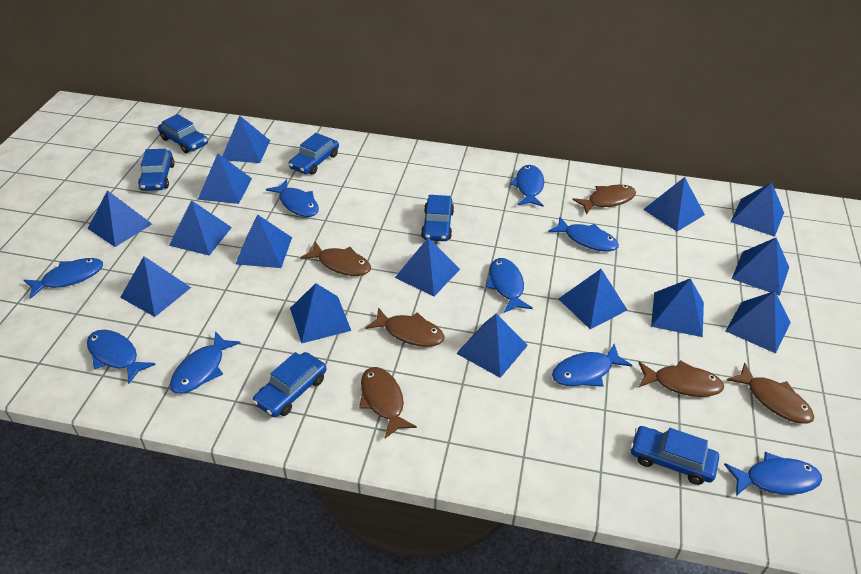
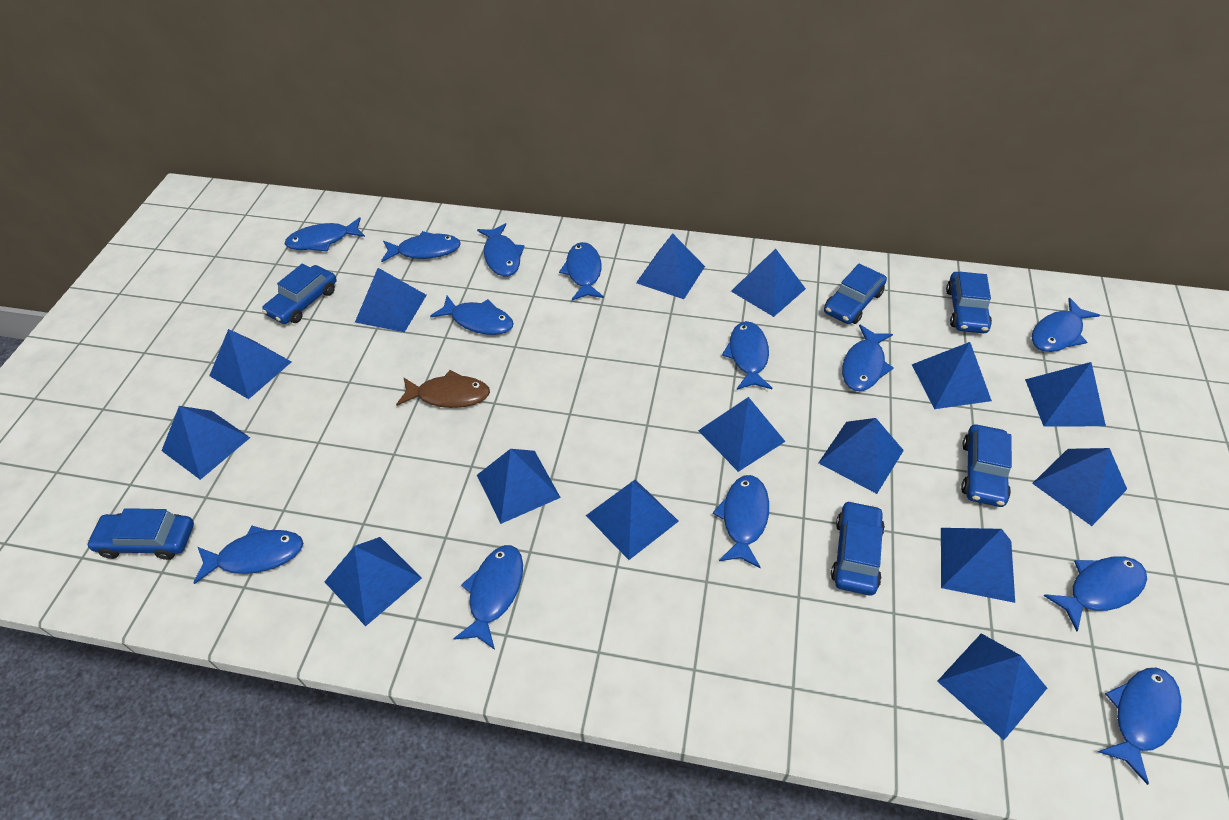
blue fish: 9 -> 13
brown fish: 6 -> 1

